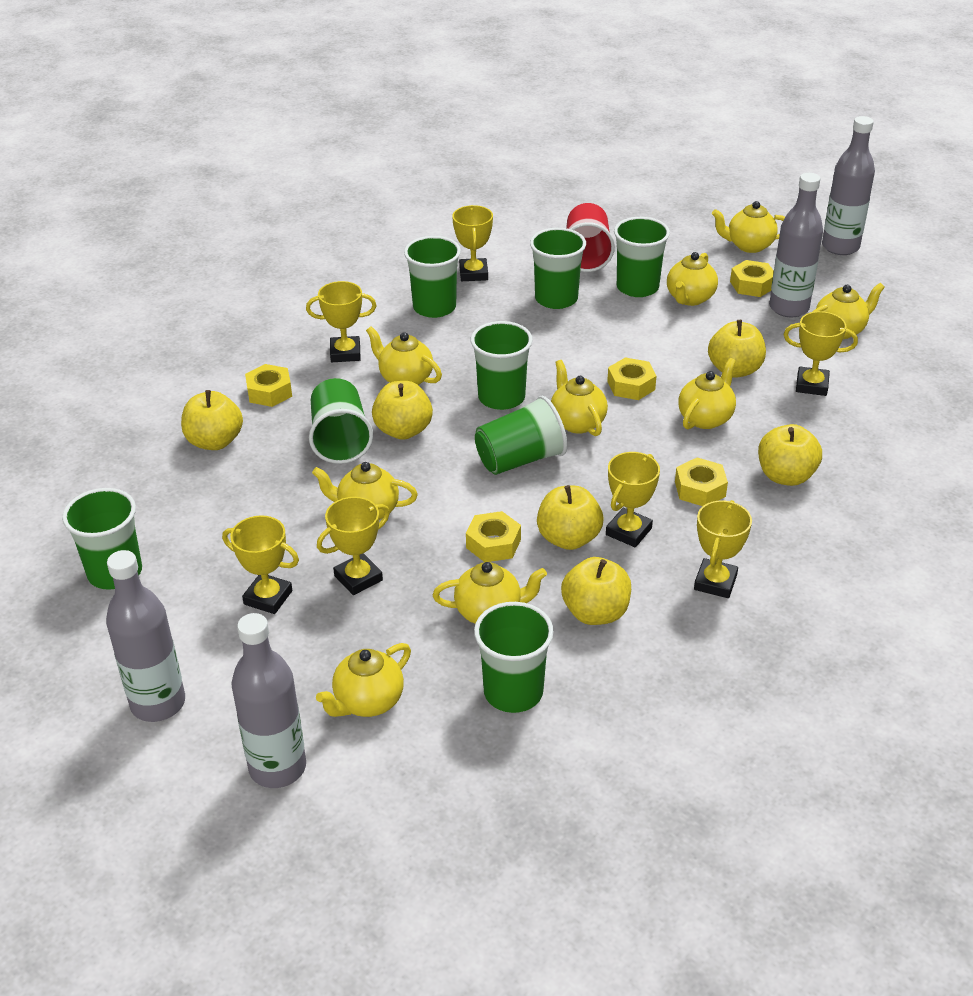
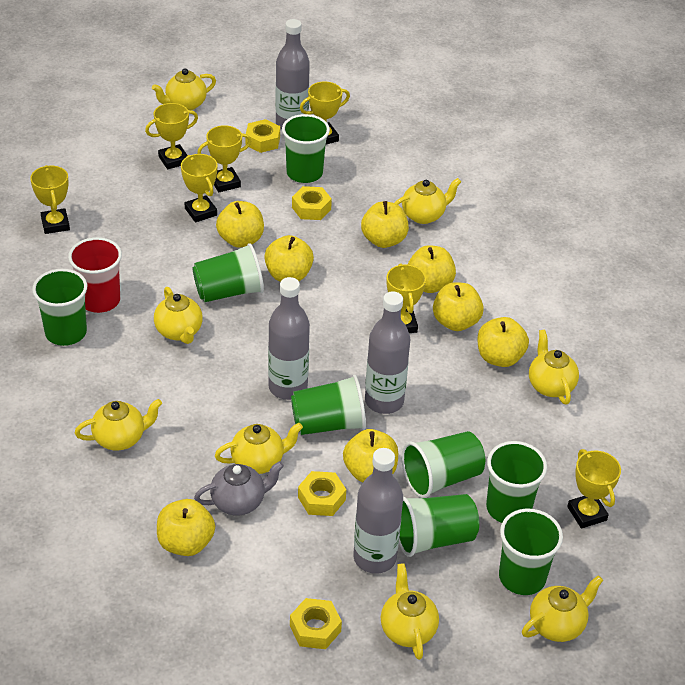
grey teapot: 0 -> 1
yellow apple: 6 -> 8
yellow nut: 5 -> 4
yellow teapot: 9 -> 8

